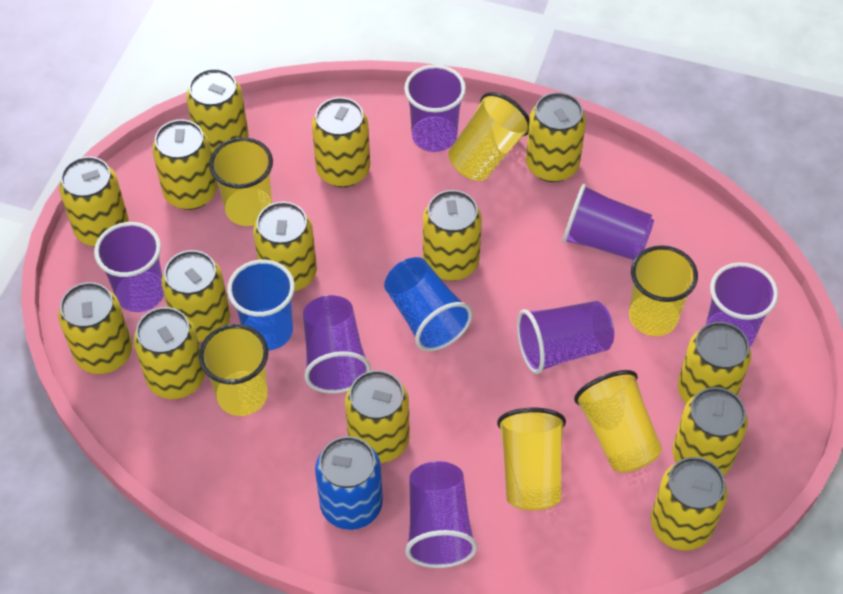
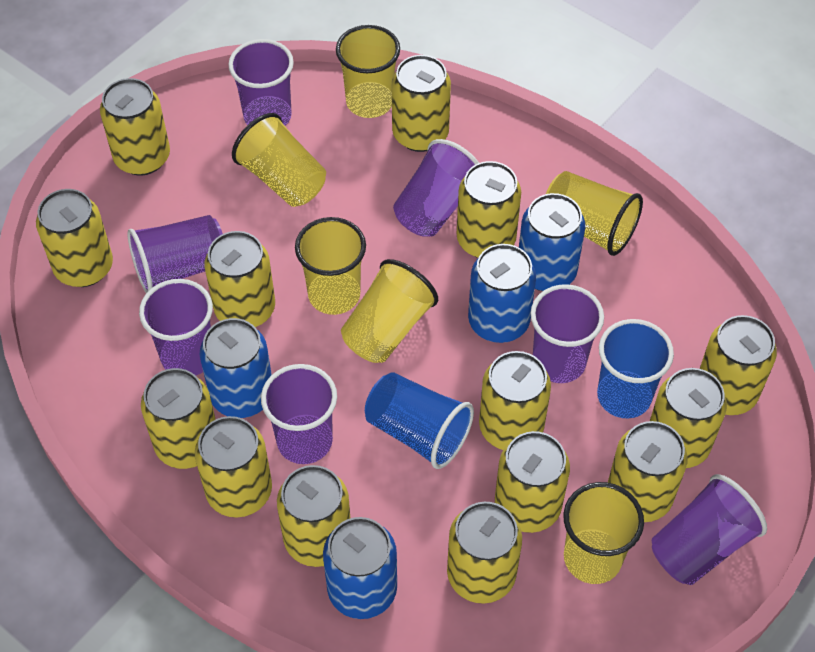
blue can: 1 -> 4

